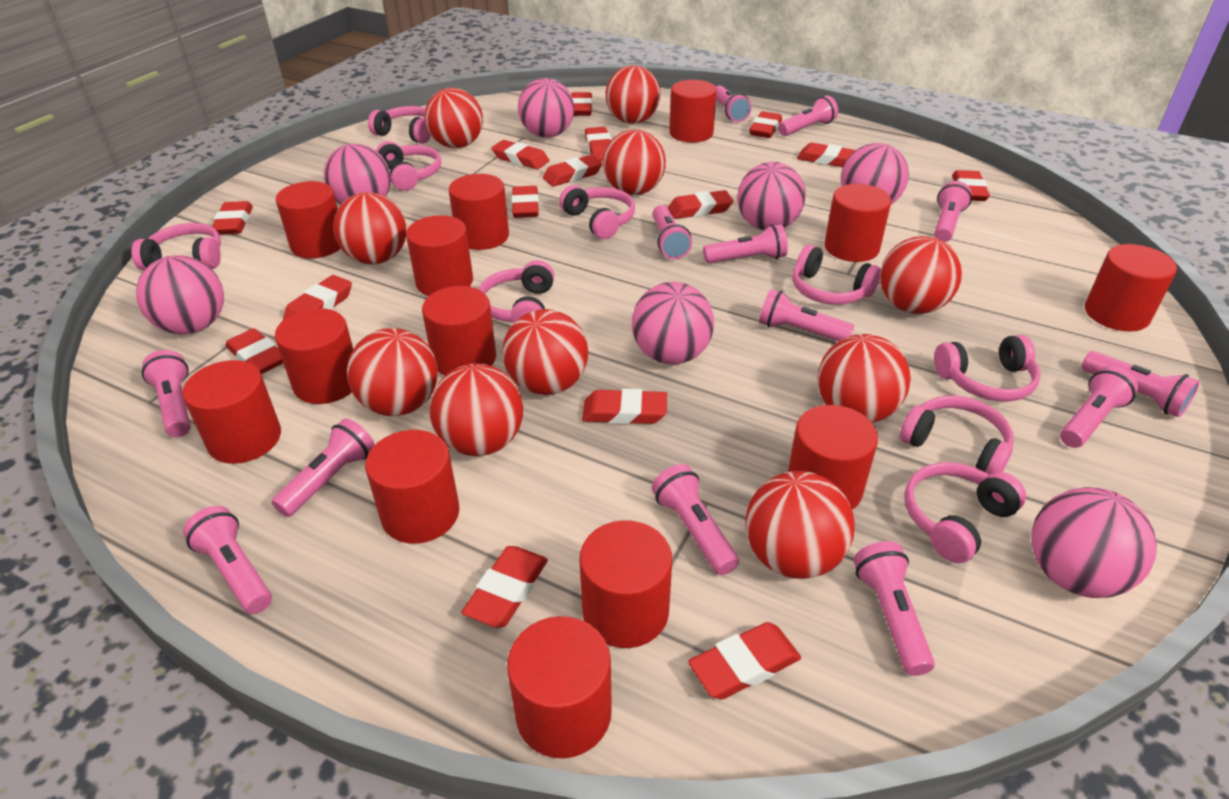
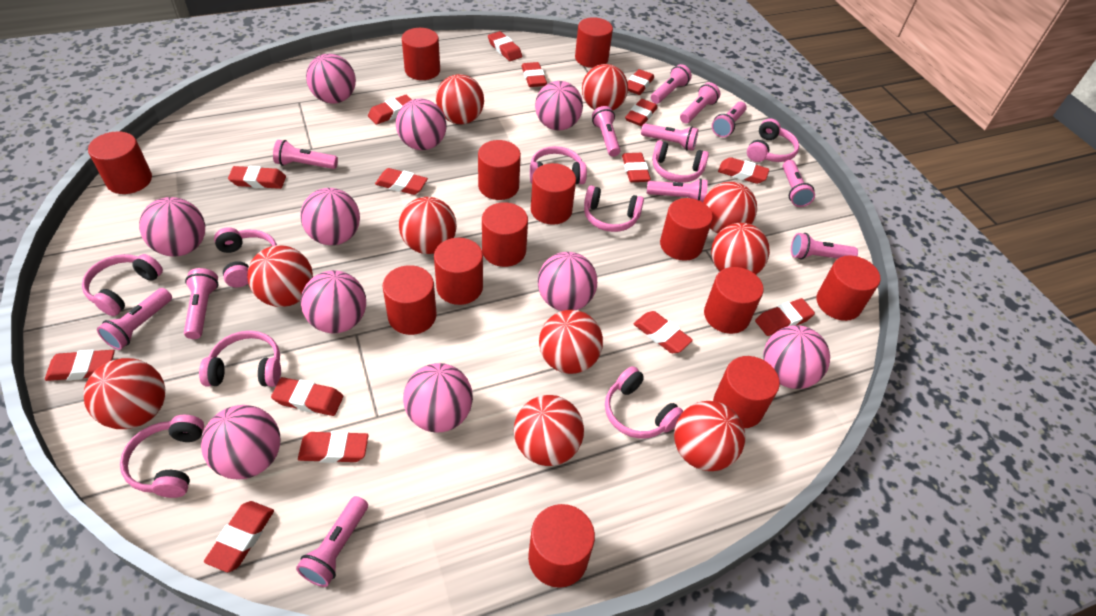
pink ball: 7 -> 10
pink flashlight: 13 -> 12

